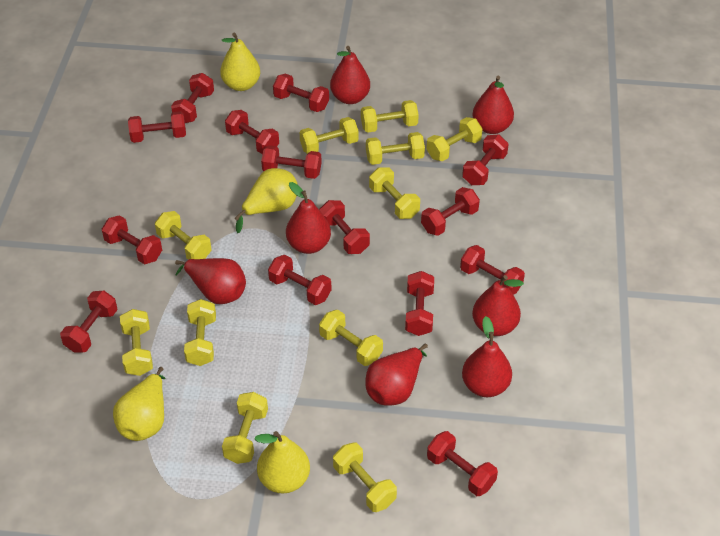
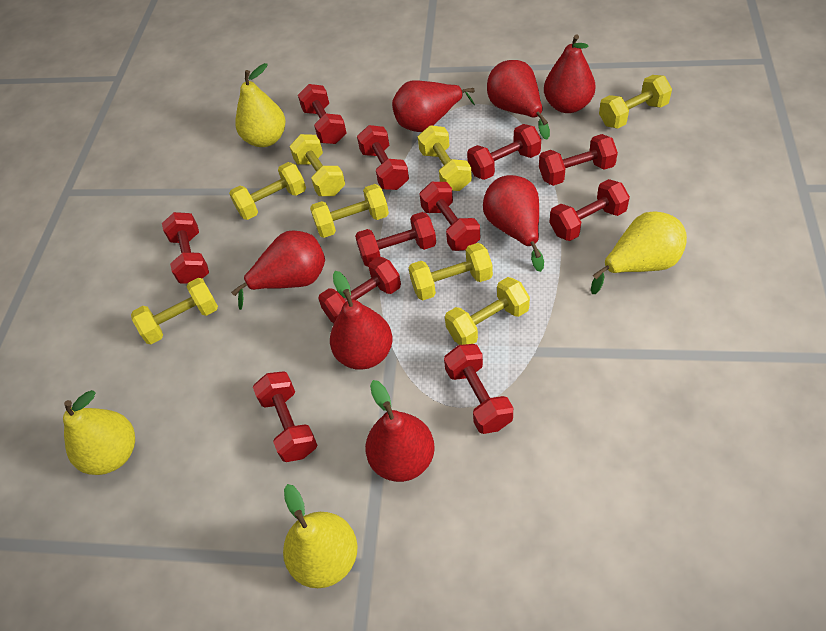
red dumbbell: 14 -> 11
yellow dumbbell: 11 -> 8

